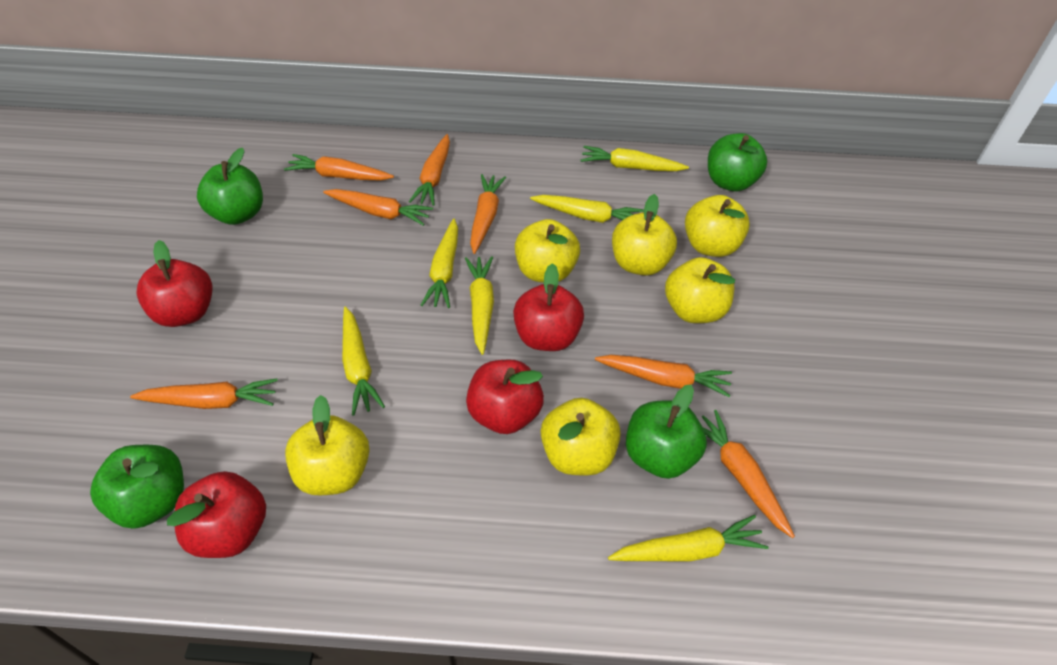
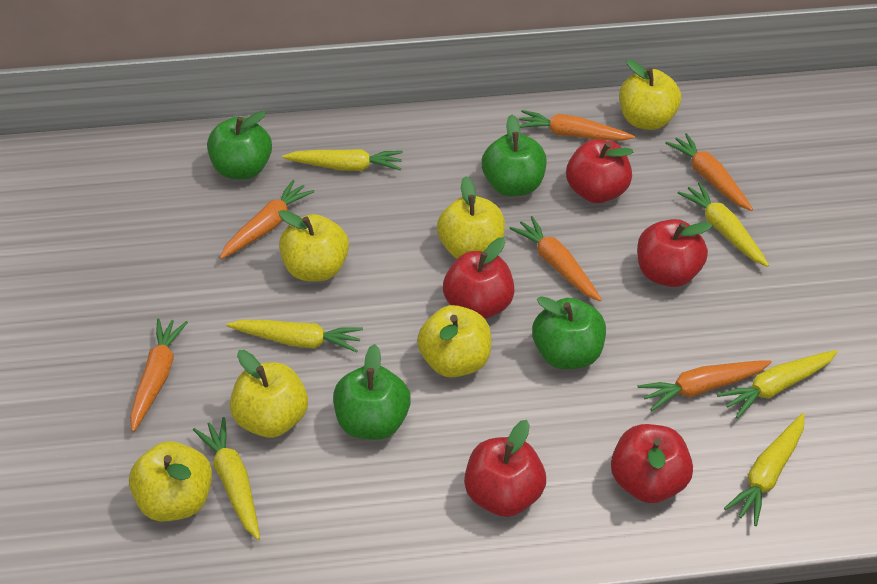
orange carrot: 7 -> 6
red apple: 4 -> 5

